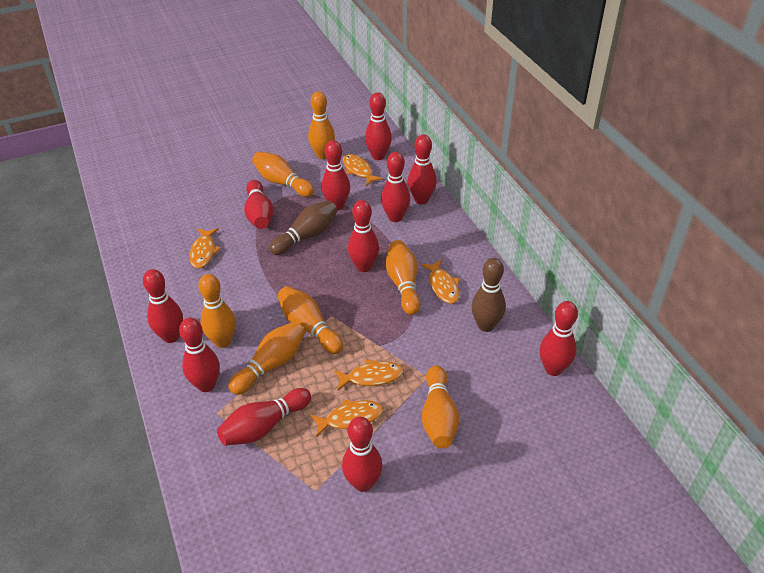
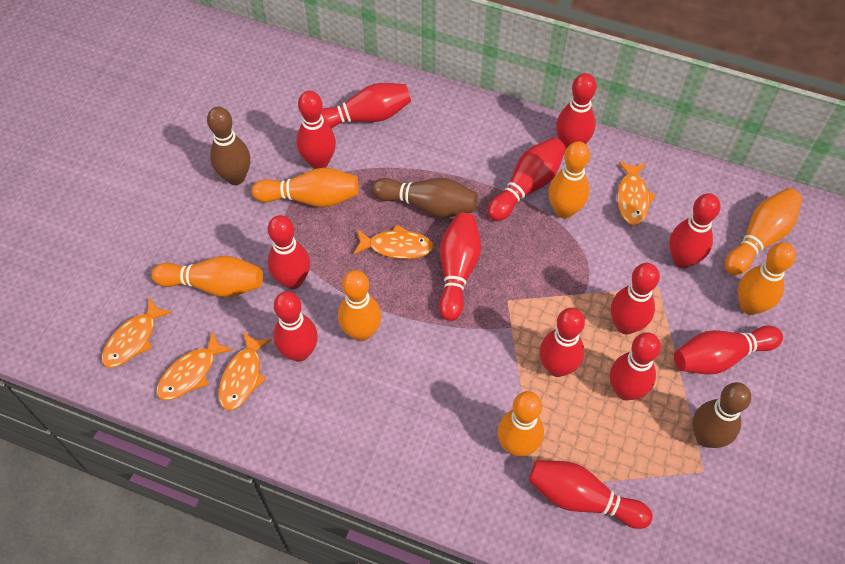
brown bowling pin: 2 -> 3
red bowling pin: 11 -> 13

